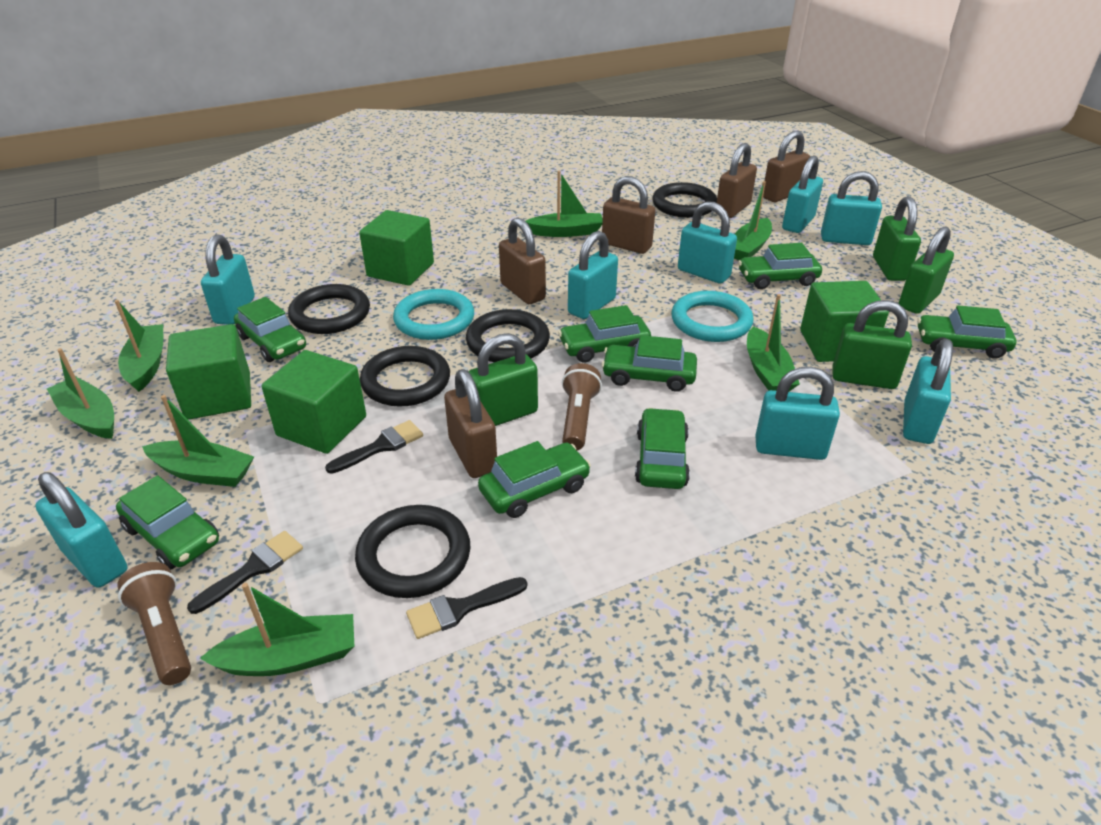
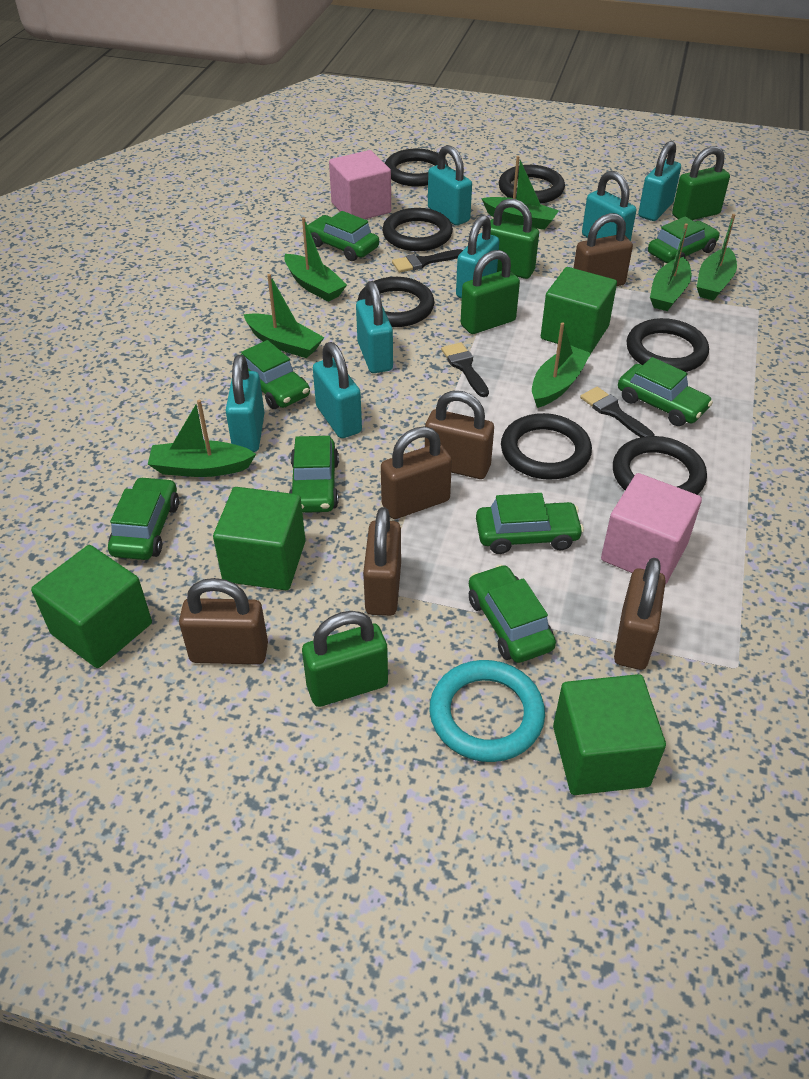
black ring: 5 -> 7
brown flashlight: 2 -> 0
brown padlock: 5 -> 6
pink cube: 0 -> 2
turquoise padlock: 8 -> 7
turquoise ring: 2 -> 1

